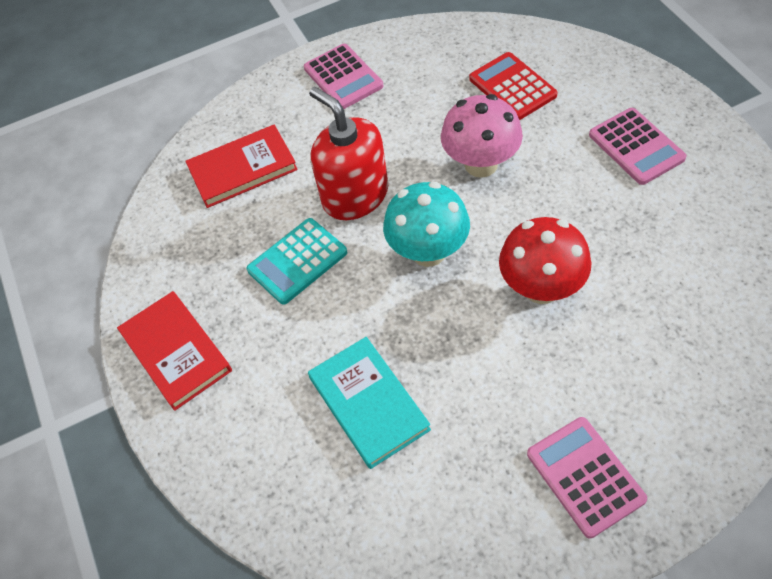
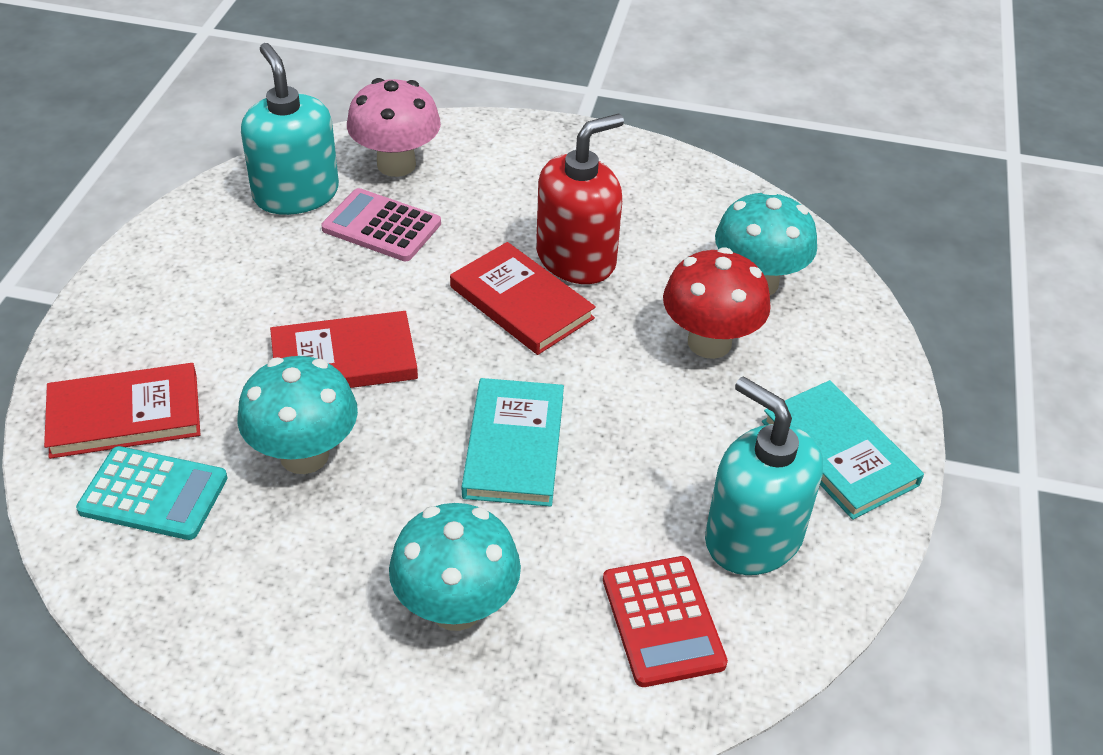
pink calculator: 3 -> 1
red book: 2 -> 3
turquoise book: 1 -> 2
turquoise mushroom: 1 -> 3
turquoise soap dispenser: 0 -> 2

